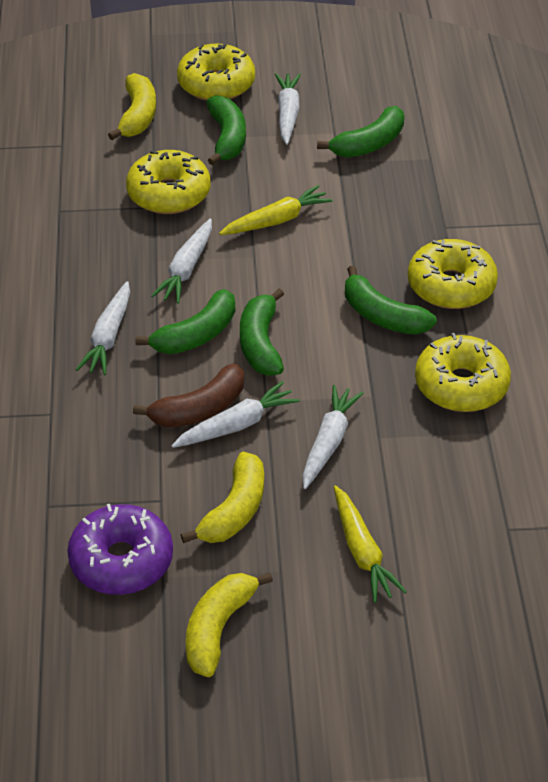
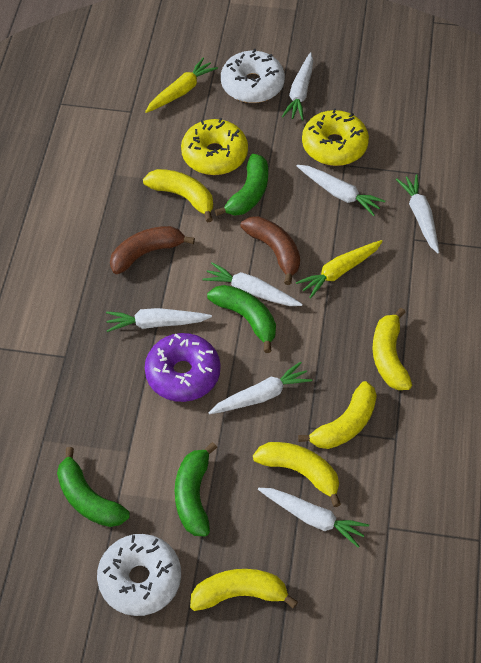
brown banana: 1 -> 2
green banana: 5 -> 4
white carrot: 5 -> 7
white donut: 0 -> 2
yellow banana: 3 -> 5
yellow donut: 4 -> 2

